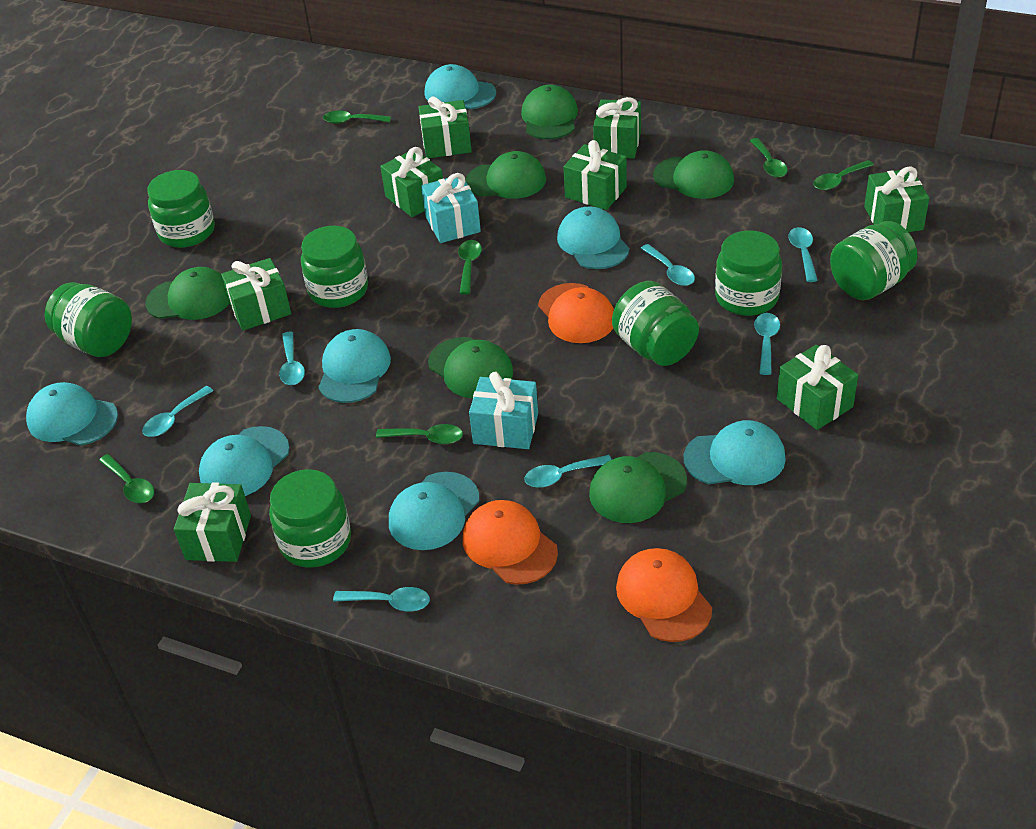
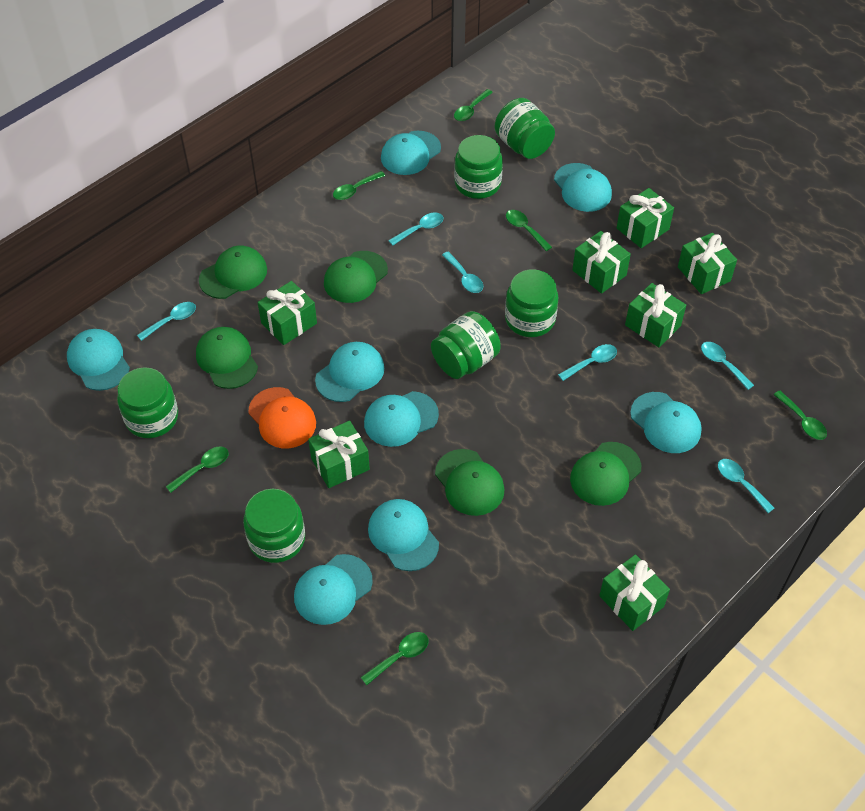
green cap: 6 -> 5
green gift: 8 -> 7
green jar: 7 -> 6
orange cap: 3 -> 1
turquoise cap: 7 -> 8
turquoise gift: 2 -> 0
turquoise spoon: 7 -> 6

